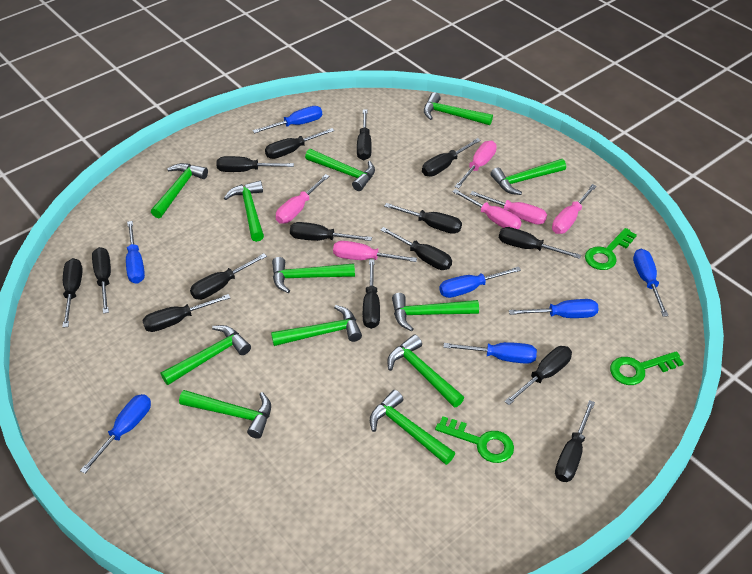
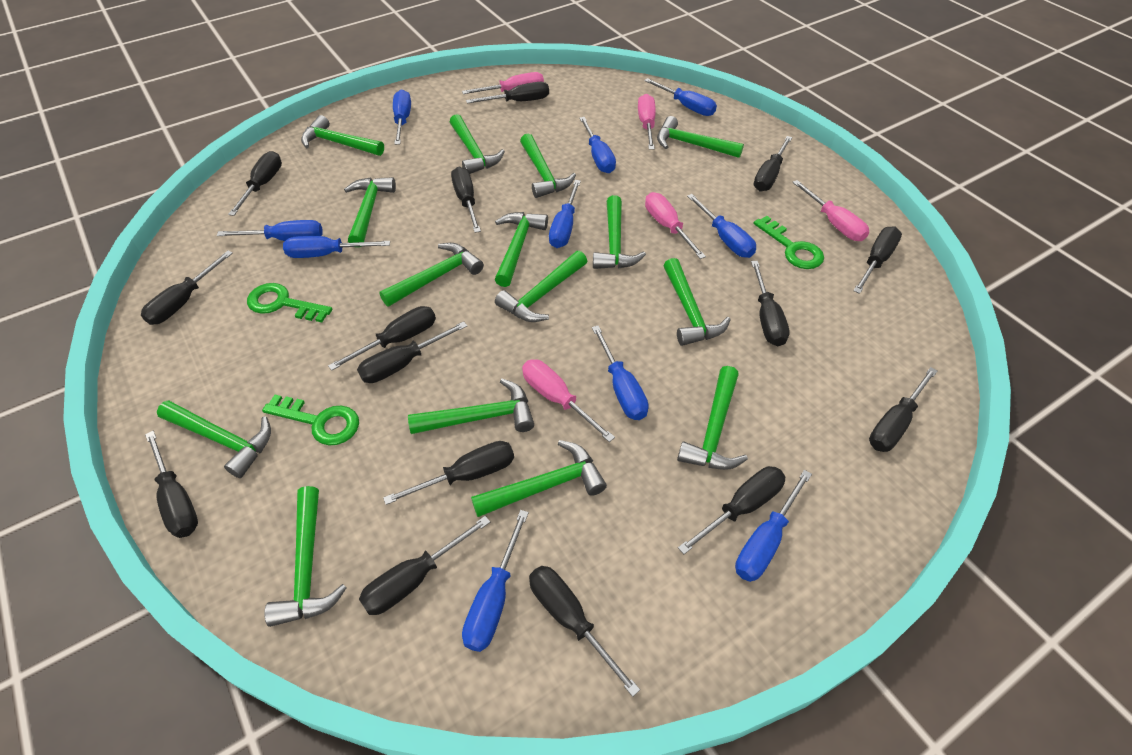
blue screwdriver: 7 -> 10
green hammer: 12 -> 15
pink screwdriver: 6 -> 5

